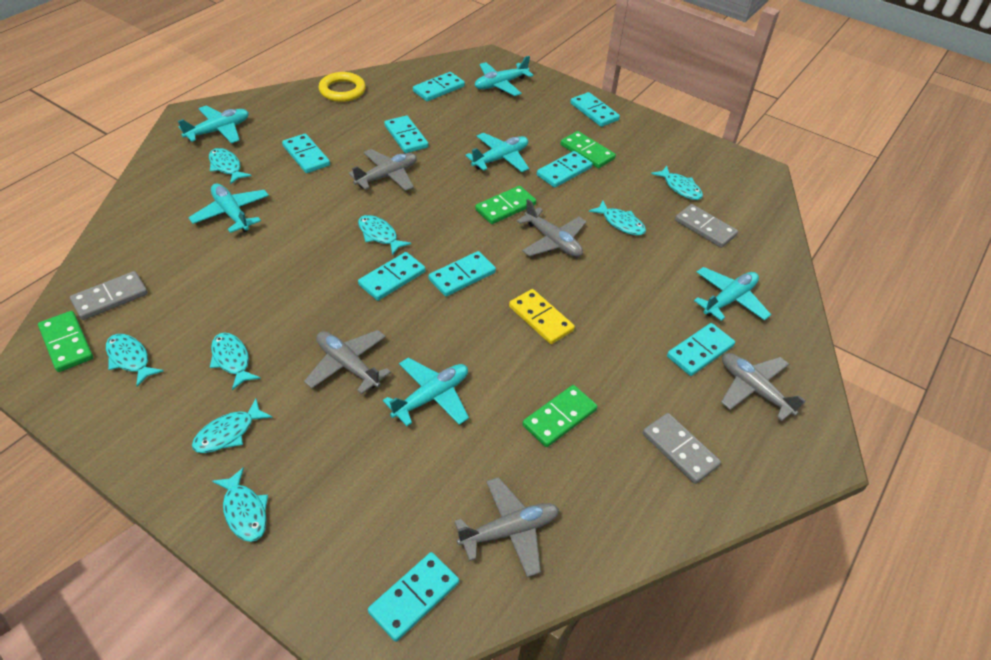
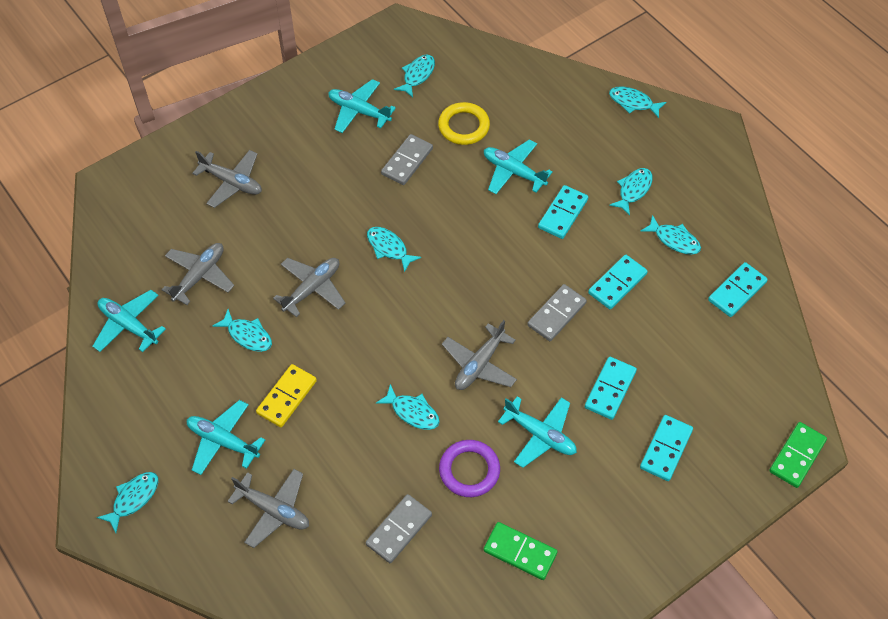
green domino: 4 -> 2
purple ring: 0 -> 1
turquoise domino: 9 -> 5
turquoise plane: 6 -> 5

